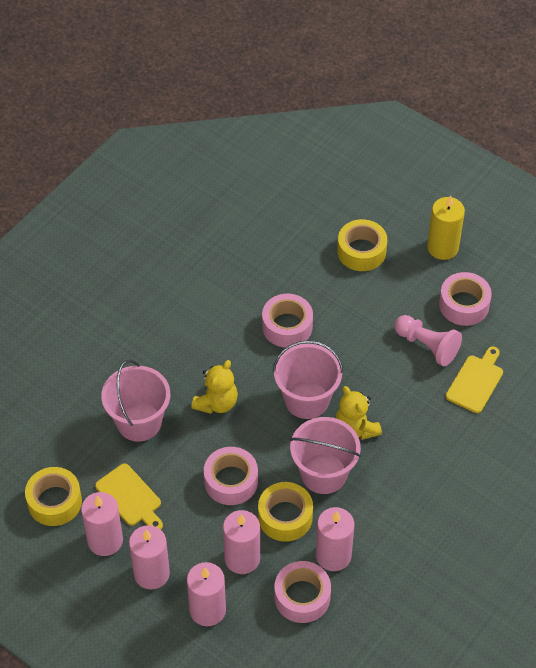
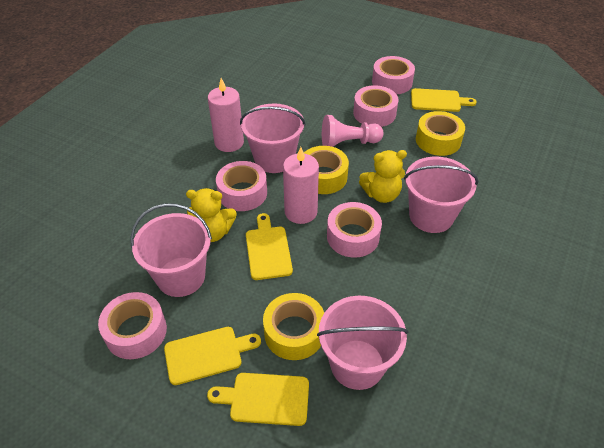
pink bucket: 3 -> 4
pink candle: 5 -> 2
pink tape: 4 -> 5
yellow candle: 1 -> 0
yellow cutting board: 2 -> 4

